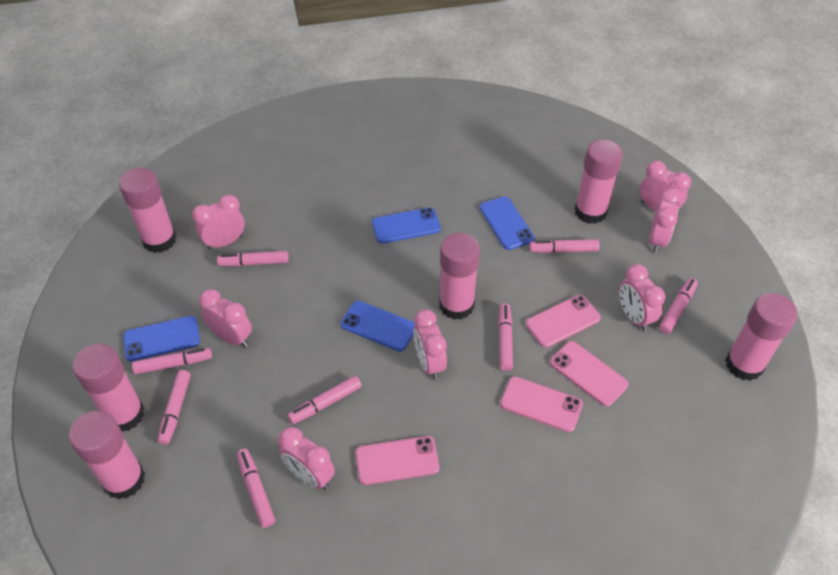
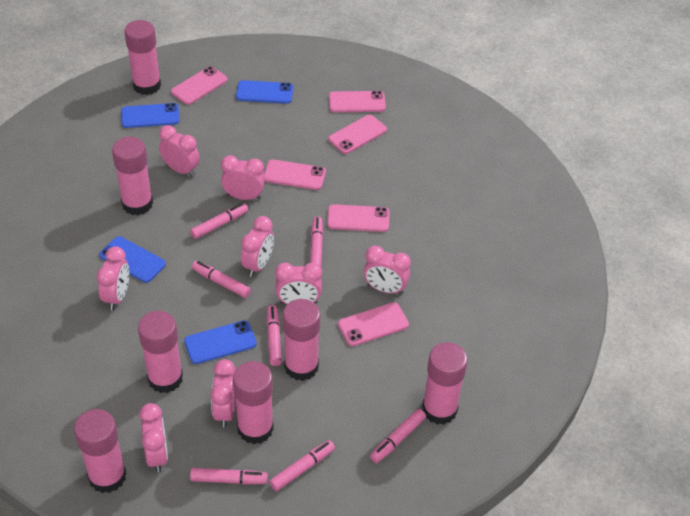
pink clock: 7 -> 8
pink glue stick: 6 -> 7
pink marker: 8 -> 7
pink phone: 4 -> 6

